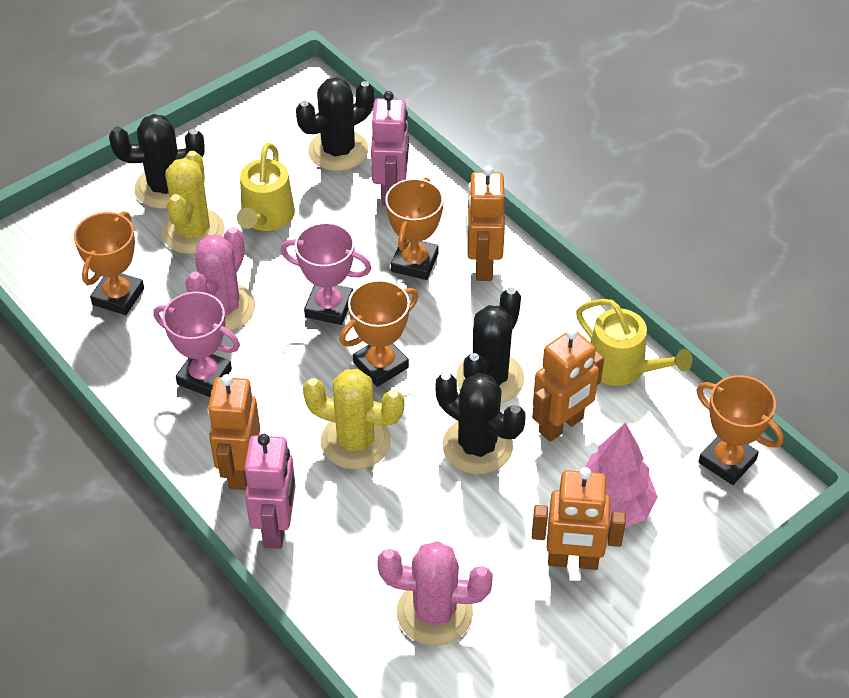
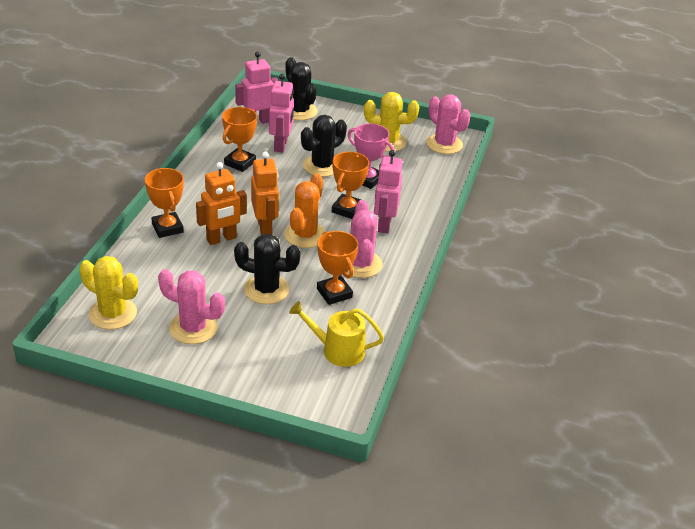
black cactus: 4 -> 3
orange cactus: 0 -> 1
orange robot: 4 -> 2
pink cactus: 2 -> 3
pink robot: 2 -> 3
pink tree: 1 -> 0
pink trophy: 2 -> 1
yellow watering can: 2 -> 1

